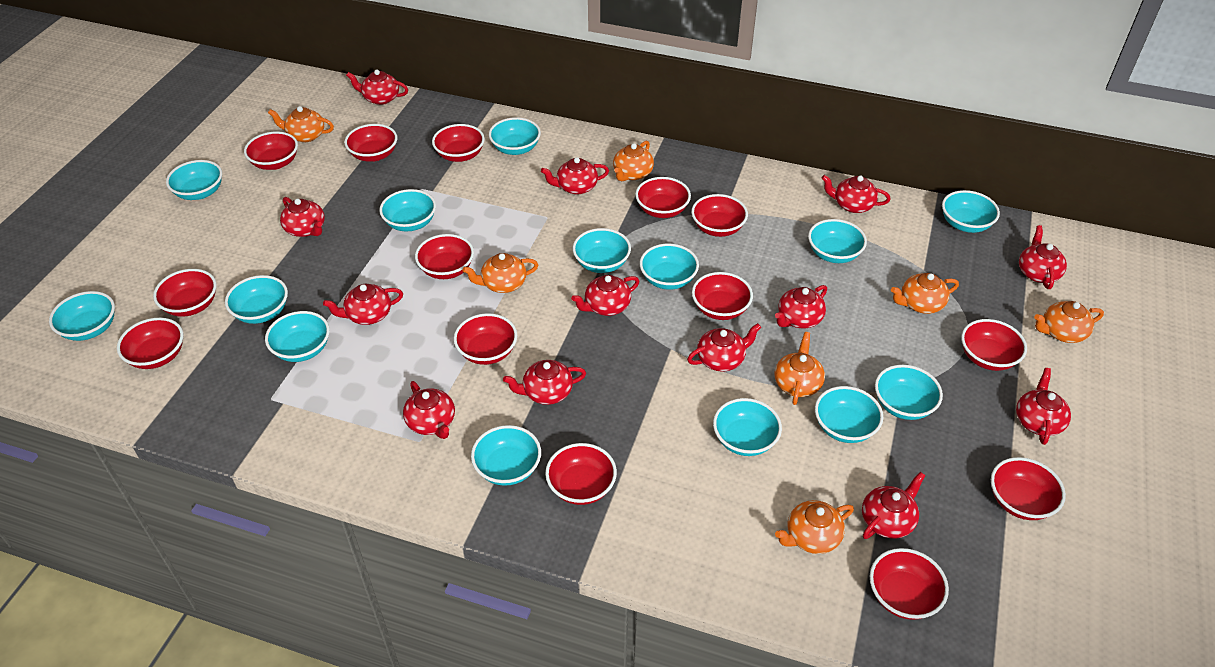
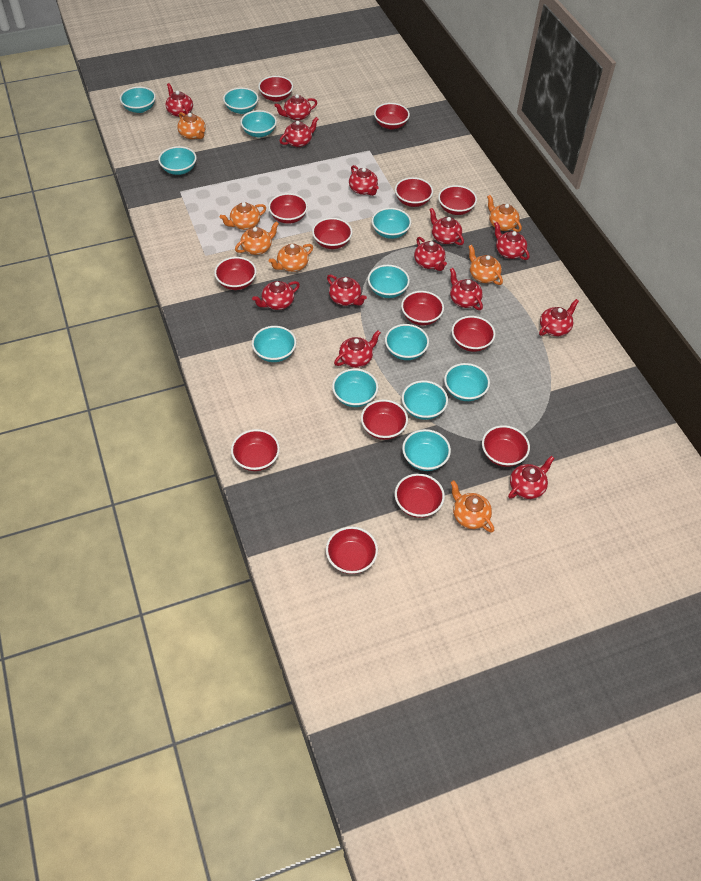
turquoise bowl: 14 -> 12

